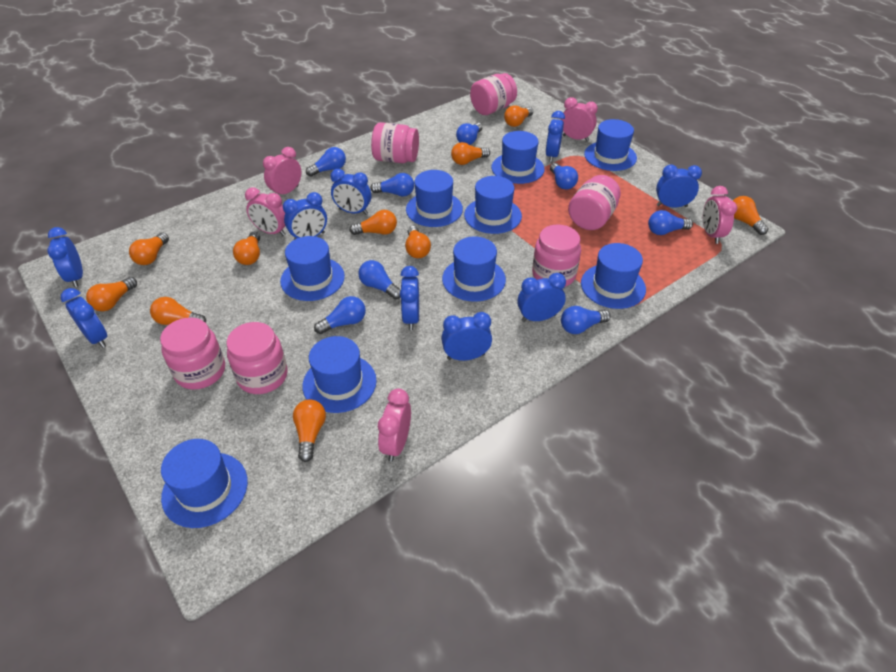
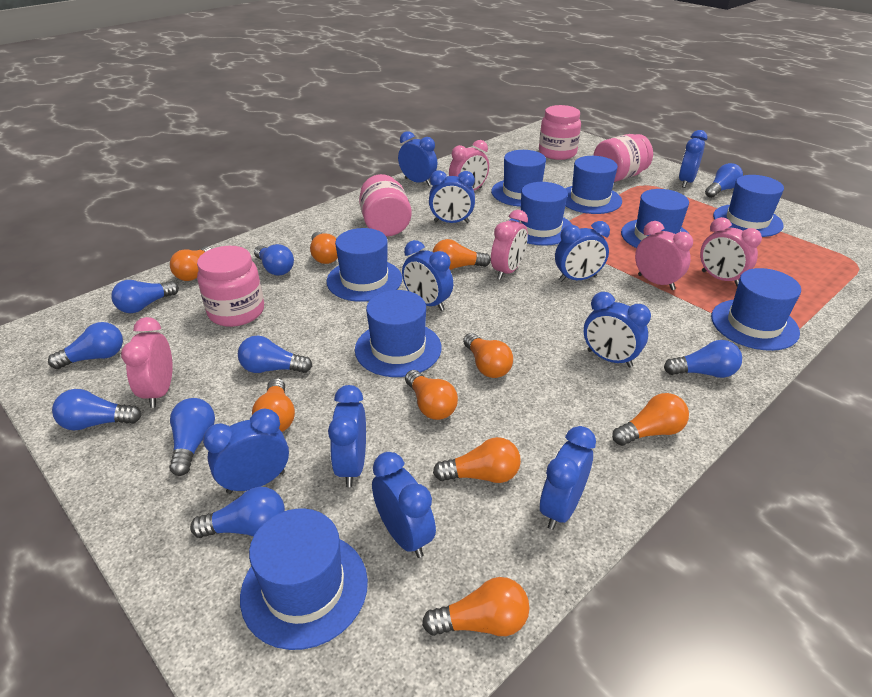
blue clock: 9 -> 10
blue light bulb: 8 -> 9
orange light bulb: 10 -> 9
pink jar: 6 -> 4

